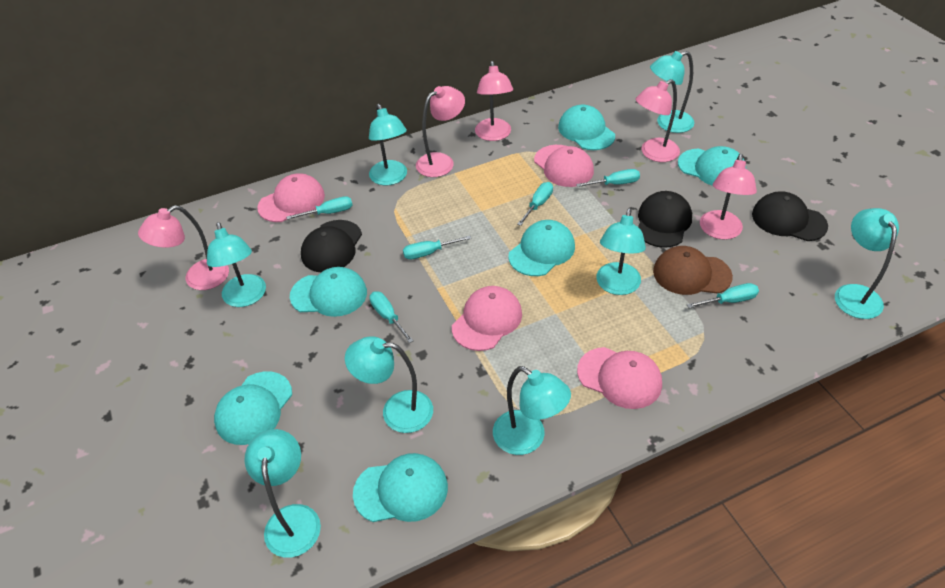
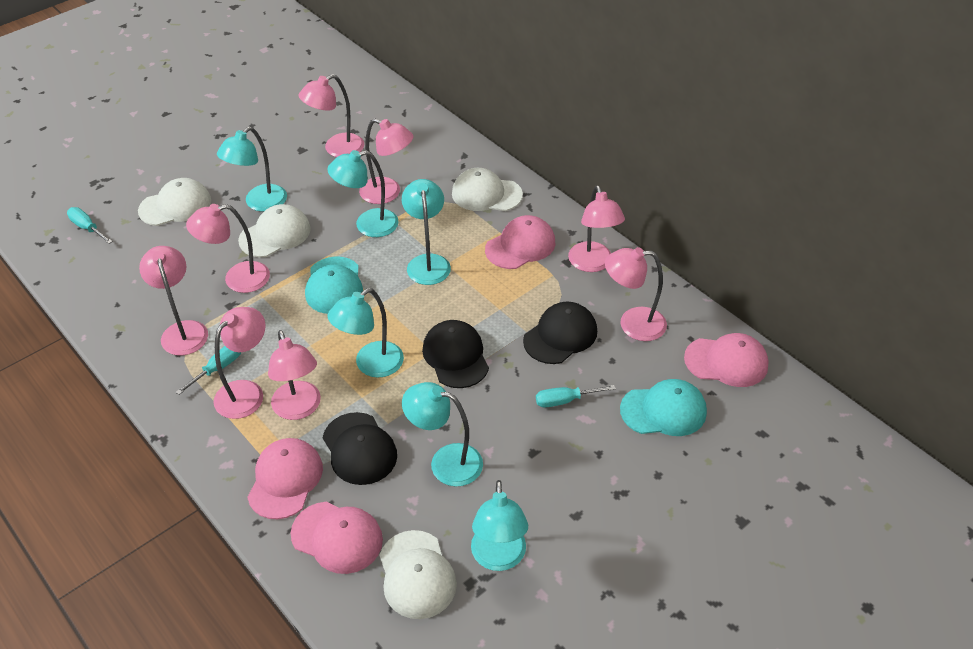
brown cap: 1 -> 0
pink lamp: 5 -> 8
turquoise cap: 6 -> 2
turquoise lamp: 8 -> 6
turquoise screwdriver: 6 -> 3
white cap: 0 -> 4

